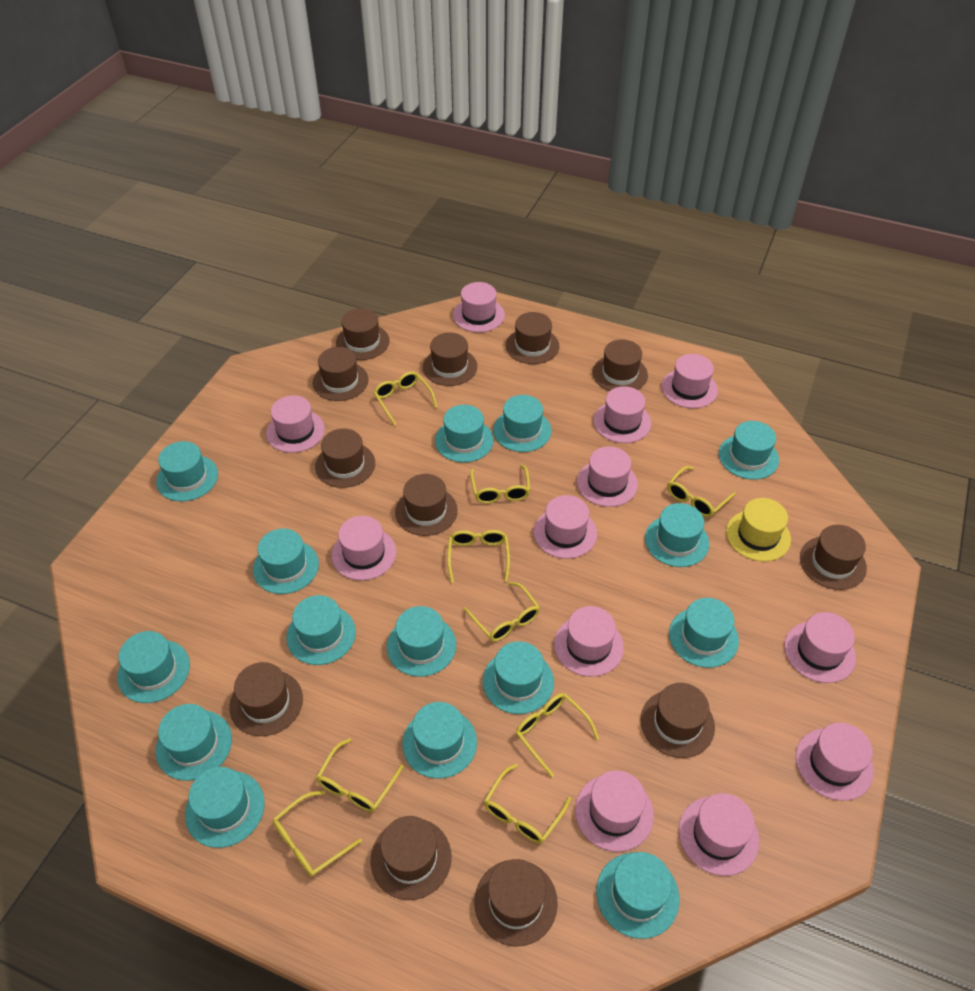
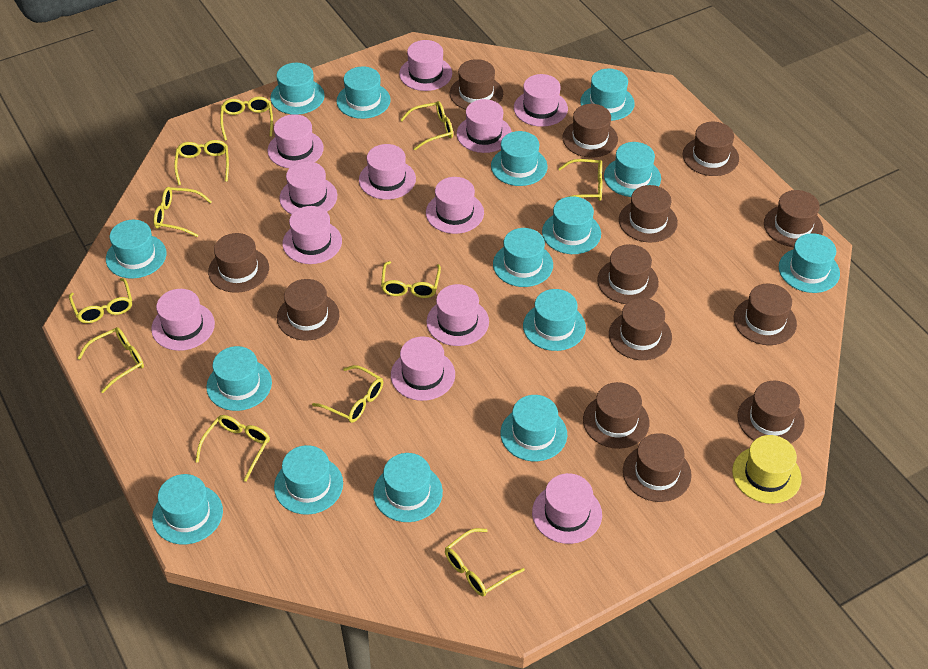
brown hat: 12 -> 13
yellow glasses: 9 -> 11

